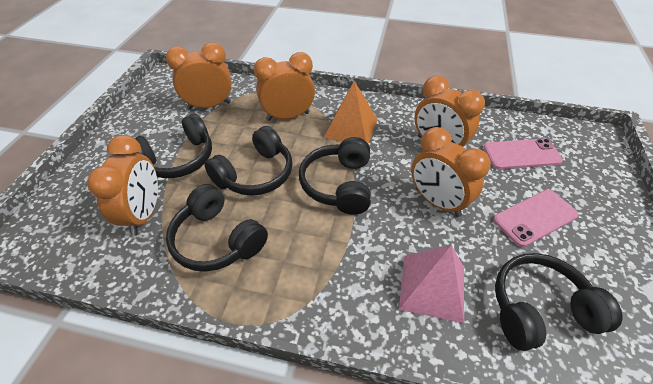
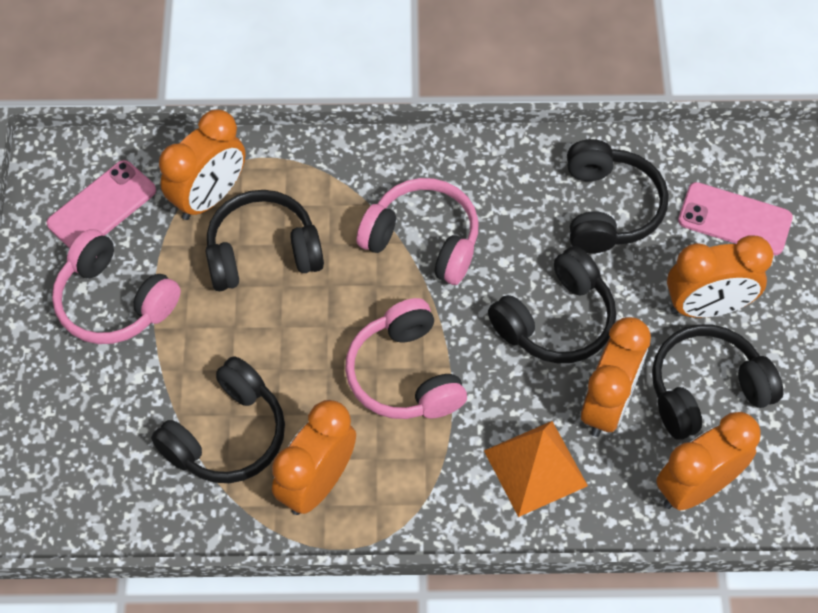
pink headphones: 0 -> 3
pink pyramid: 1 -> 0

